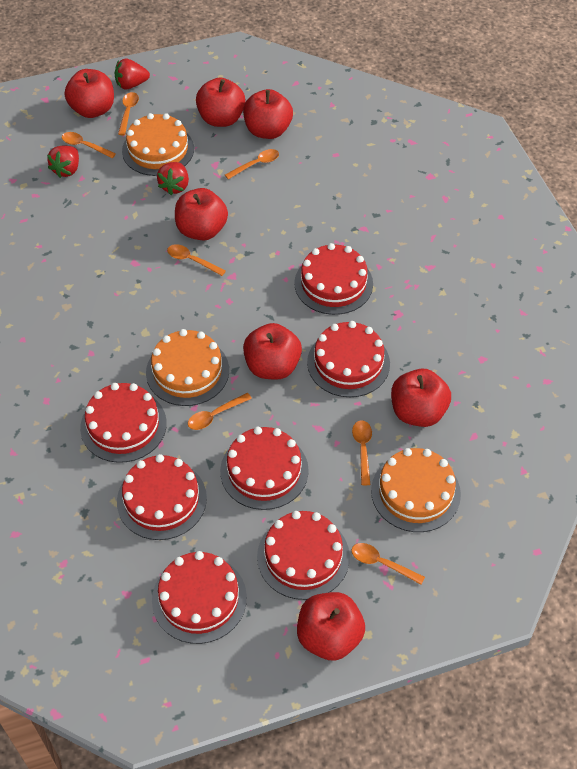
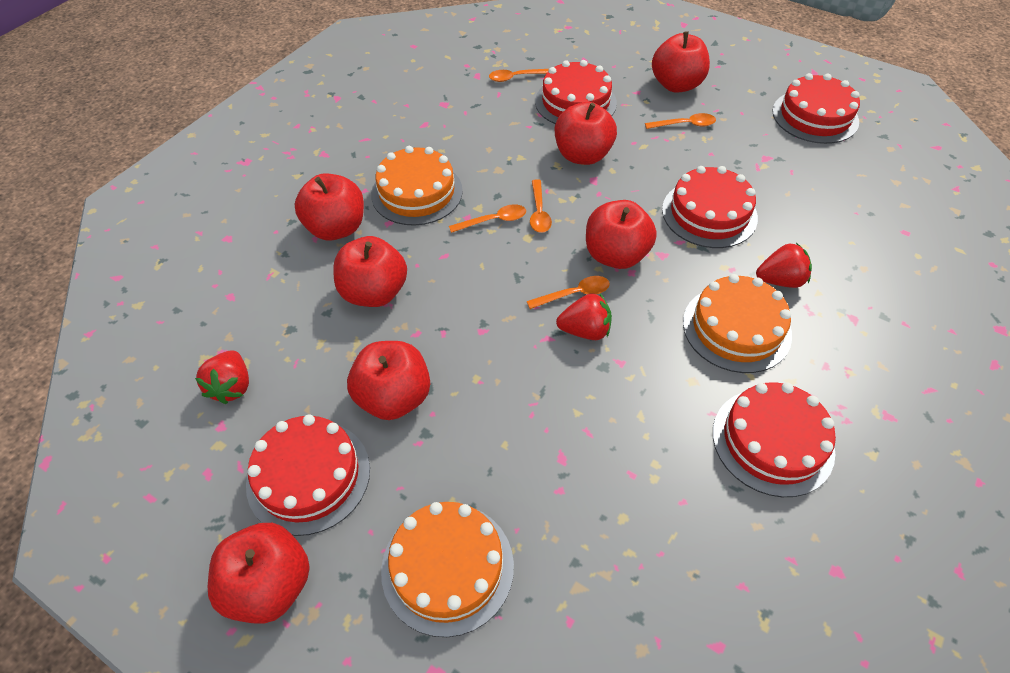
orange spoon: 7 -> 5
red cake: 7 -> 5

